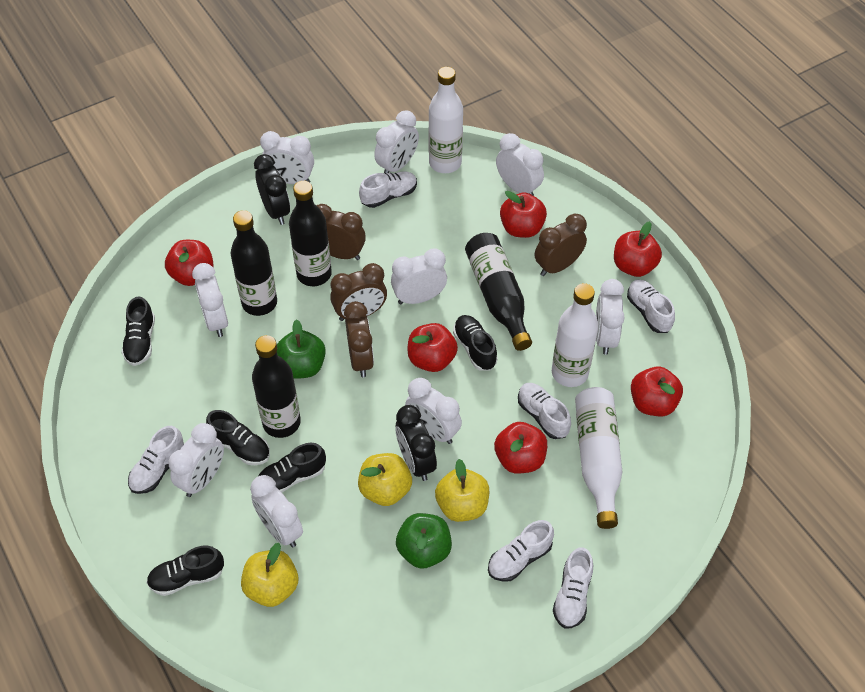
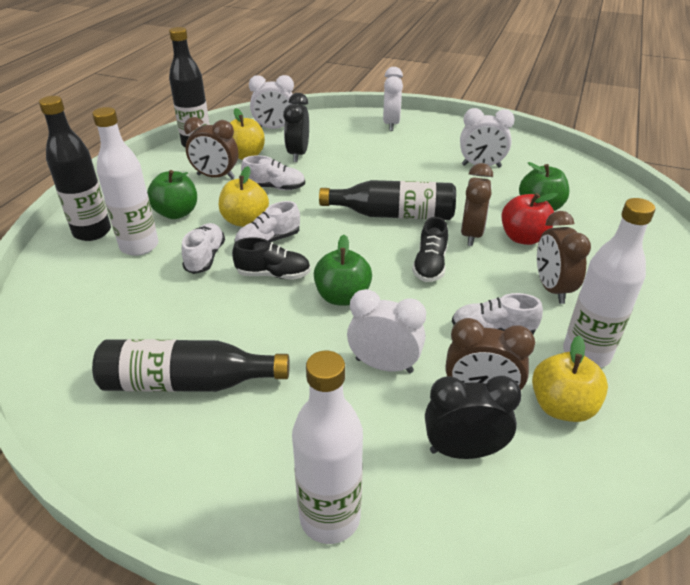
black shoe: 5 -> 2
green apple: 2 -> 3
red apple: 6 -> 1
white clock: 9 -> 4
white shoe: 6 -> 4

